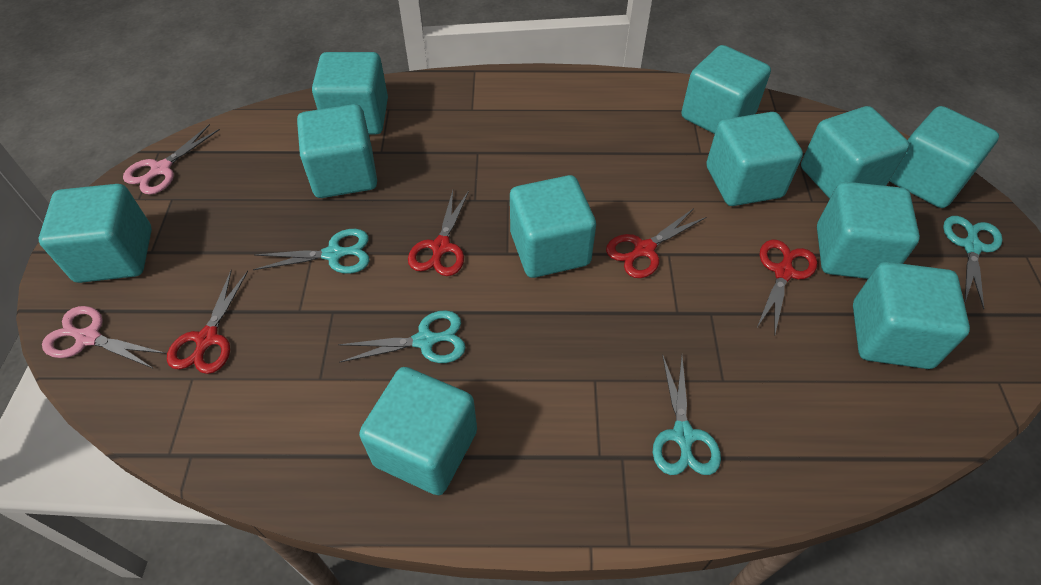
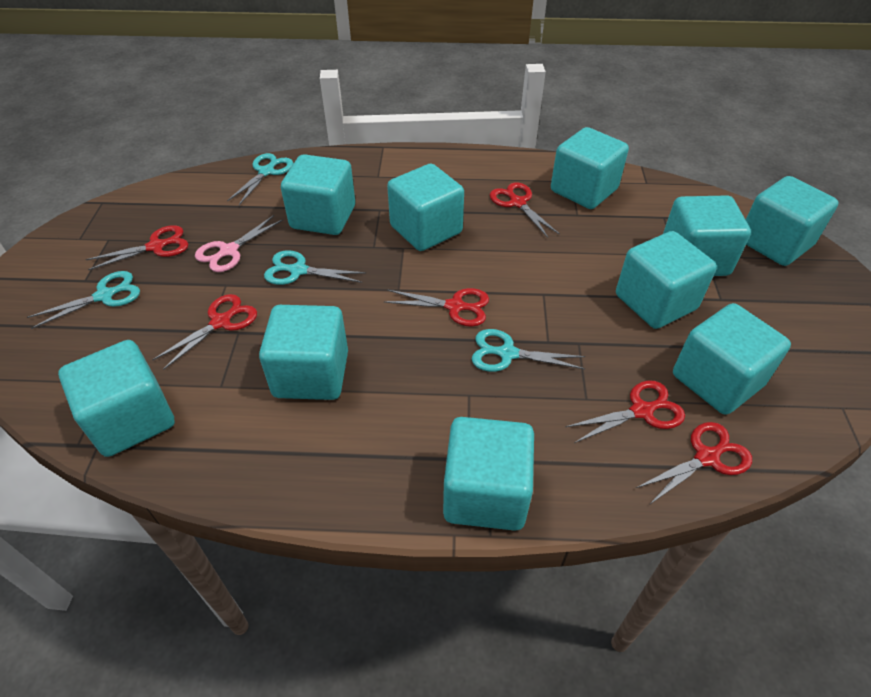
pink scissors: 2 -> 1
red scissors: 4 -> 6
turquoise cube: 11 -> 10

